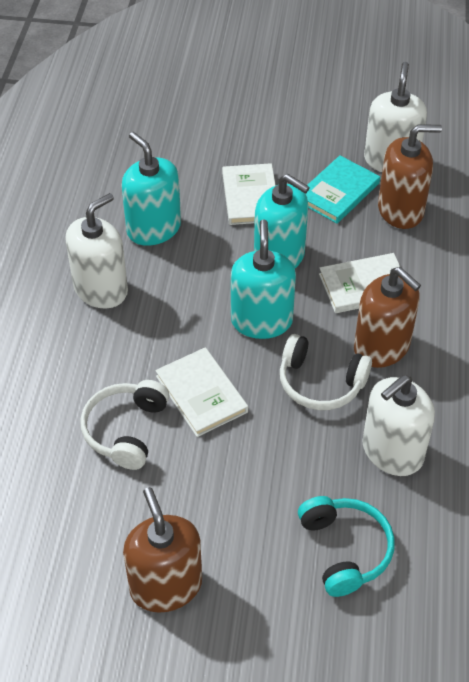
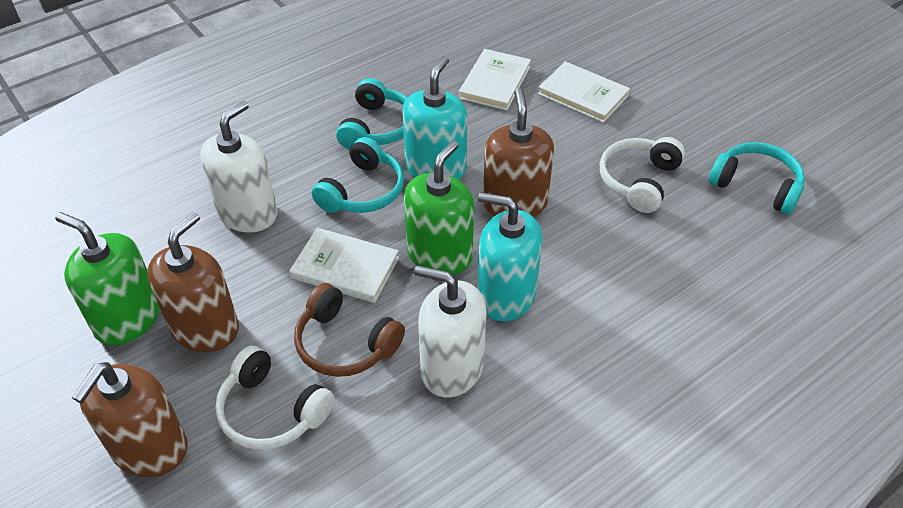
brown headphones: 0 -> 1
green soap dispenser: 0 -> 2
turquoise book: 1 -> 0
turquoise headphones: 1 -> 3
turquoise soap dispenser: 3 -> 2
white soap dispenser: 3 -> 2

